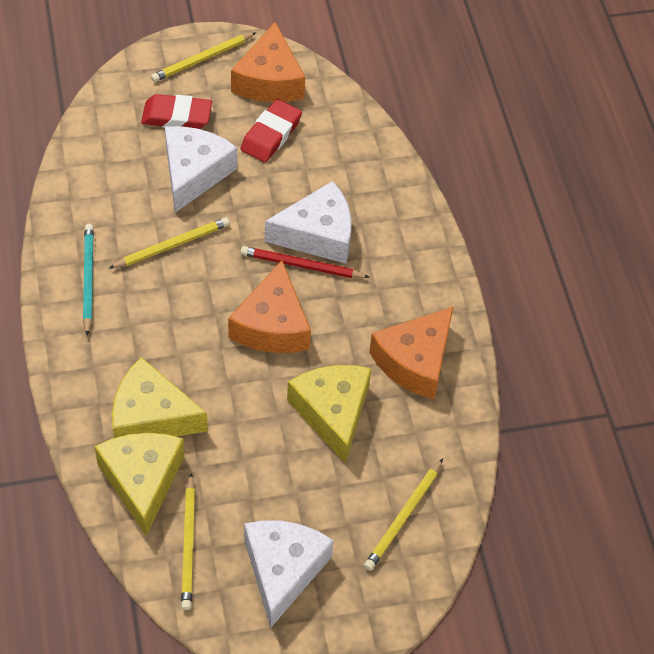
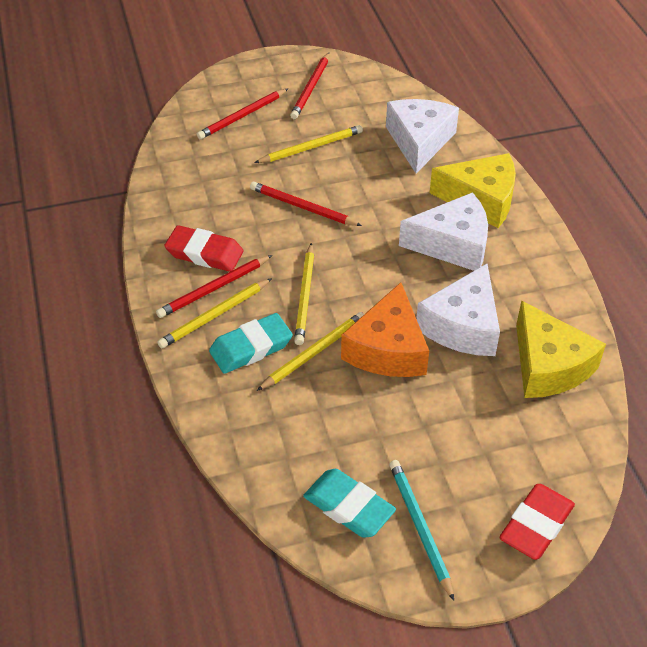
orange cheese: 3 -> 1
red pencil: 1 -> 4
turquoise eraser: 0 -> 2
yellow cheese: 3 -> 2

